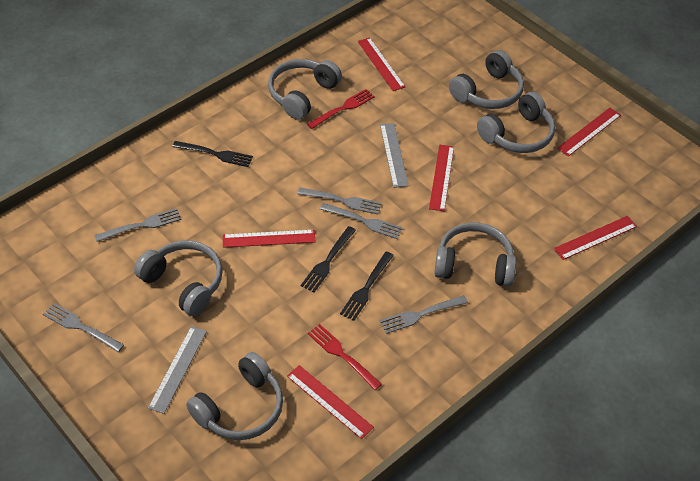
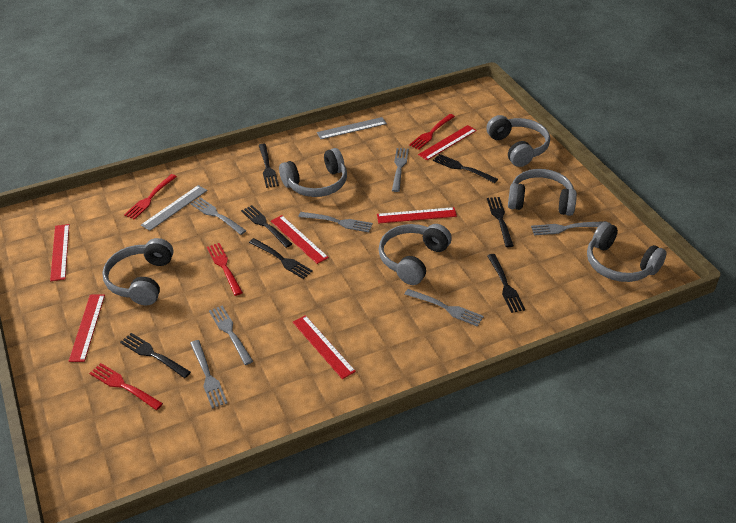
black fork: 3 -> 7
grey fork: 5 -> 7
red fork: 2 -> 4

